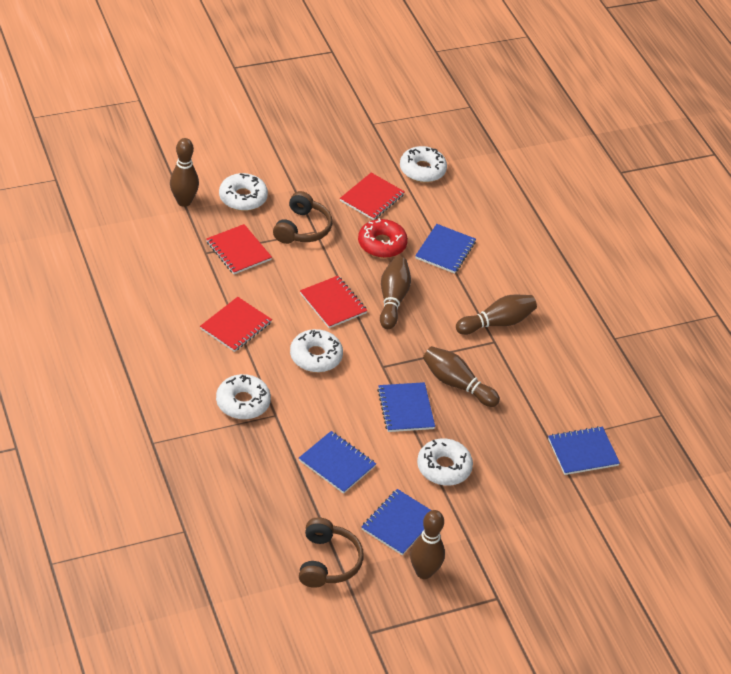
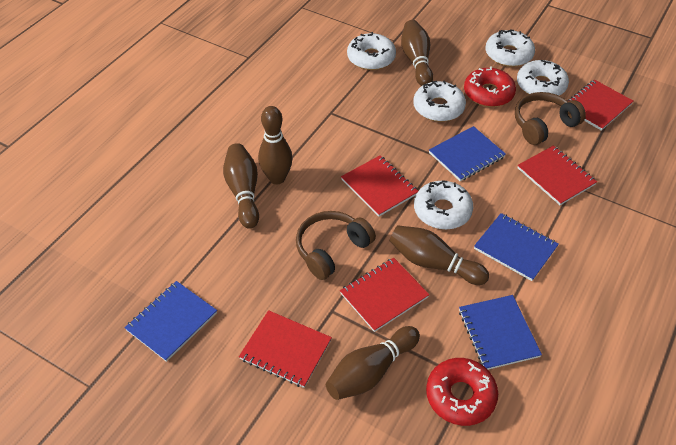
blue notebook: 5 -> 4
red donut: 1 -> 2
red notebook: 4 -> 5

